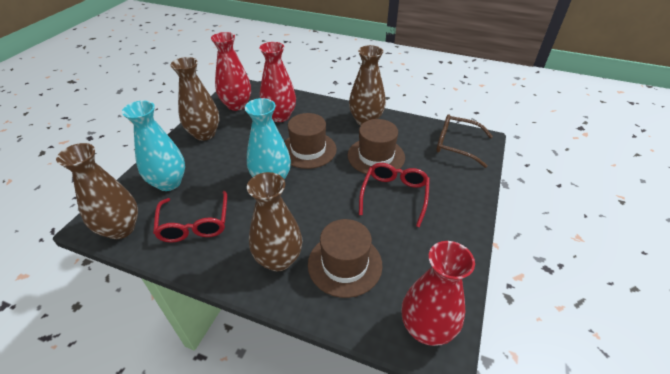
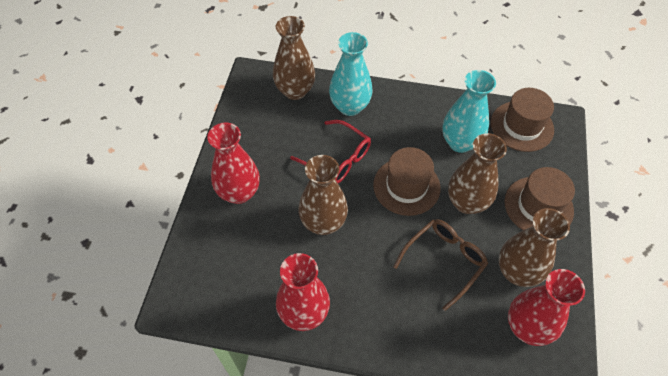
red glasses: 2 -> 1

